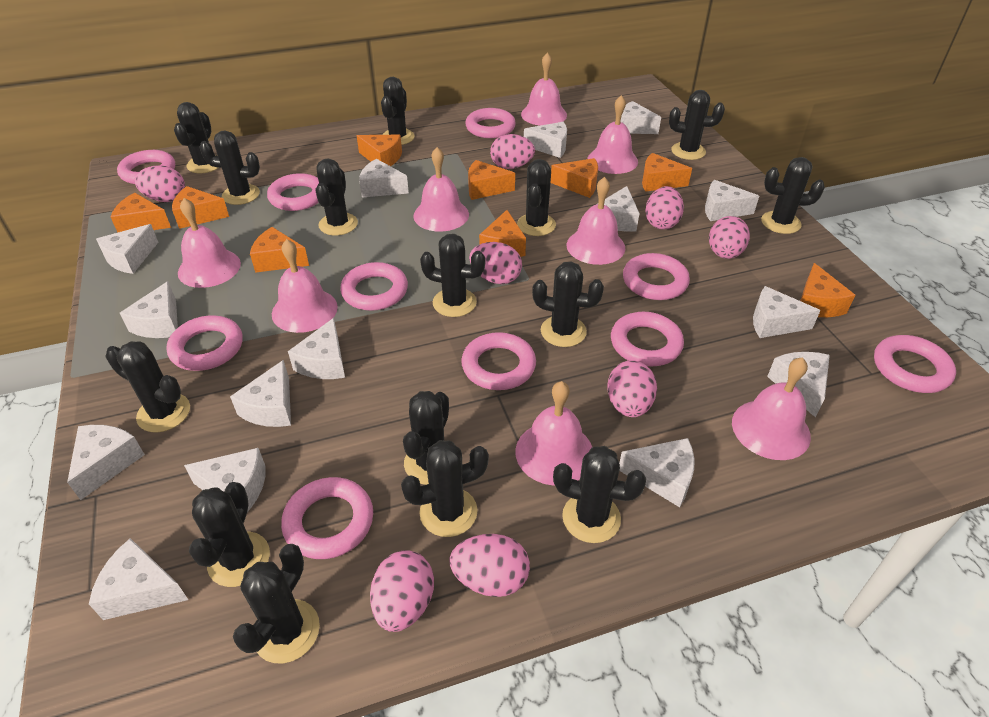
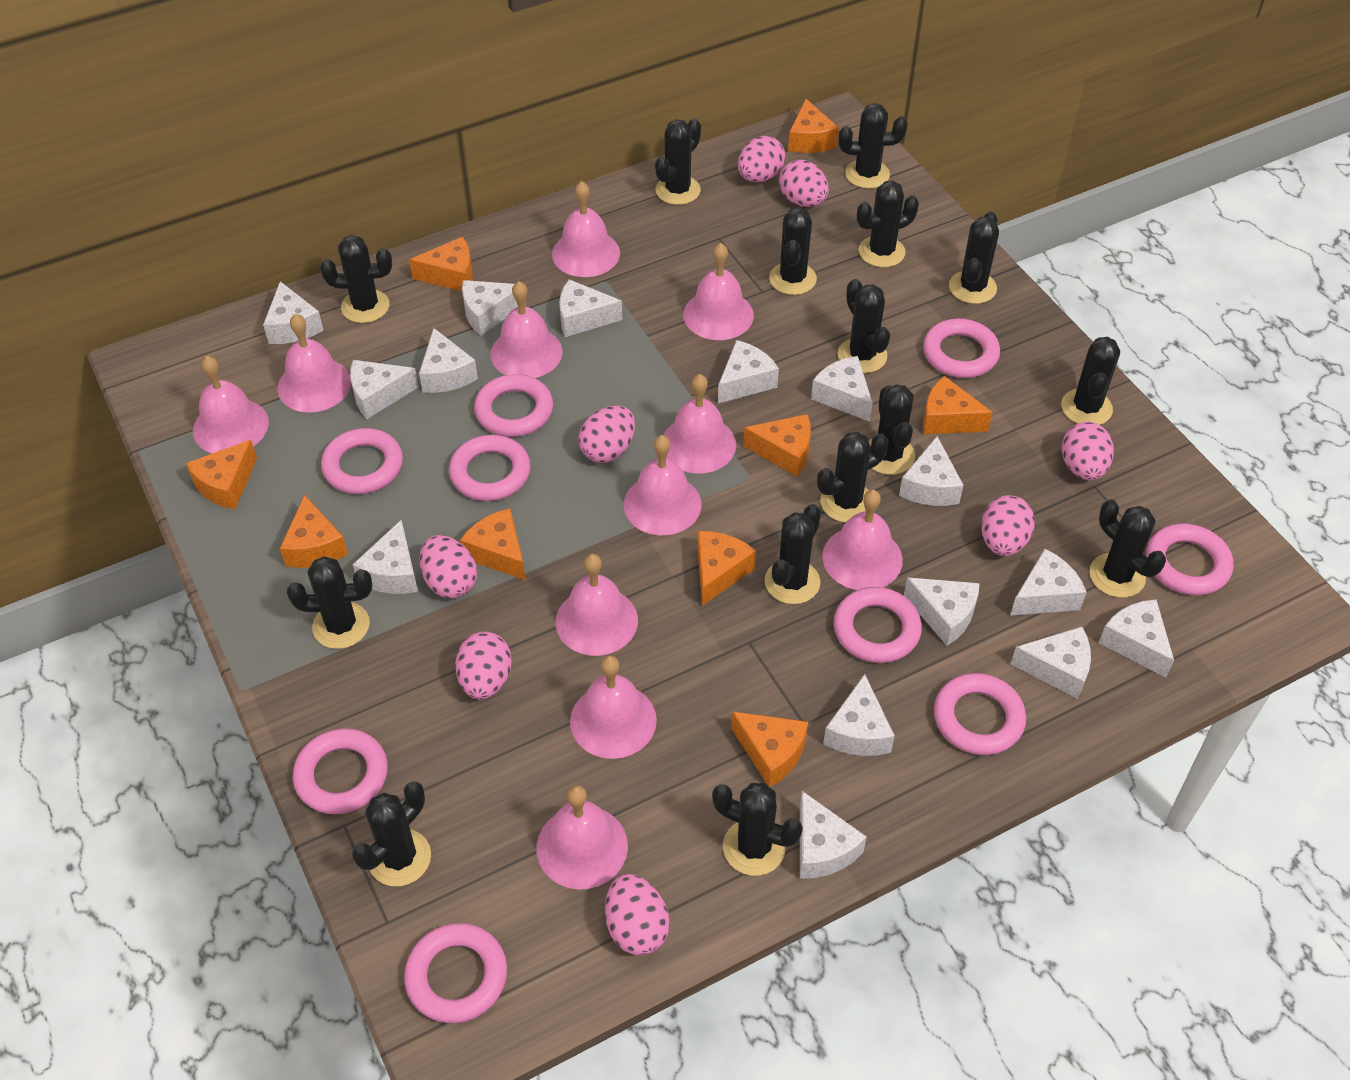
pink bell: 8 -> 11
pink ring: 10 -> 9

